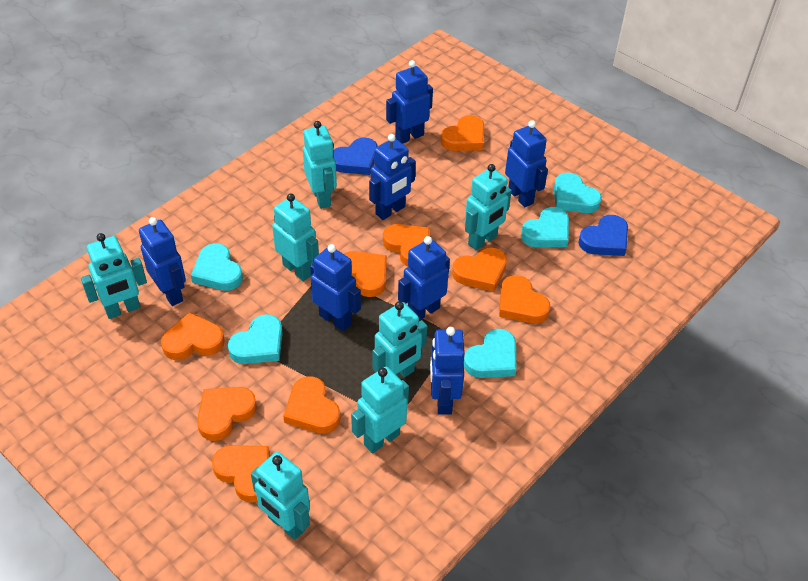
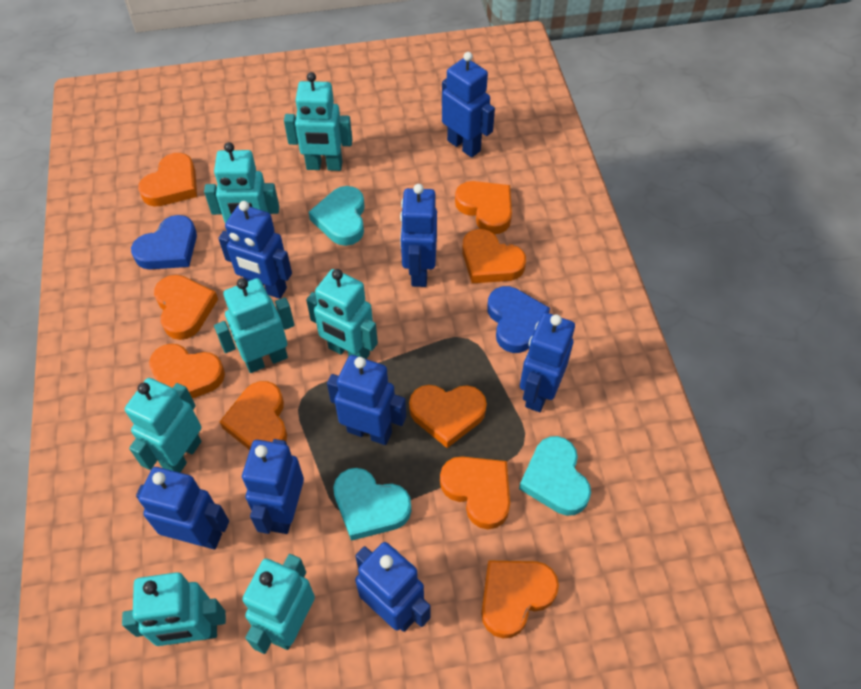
blue robot: 7 -> 8
turquoise heart: 5 -> 3

